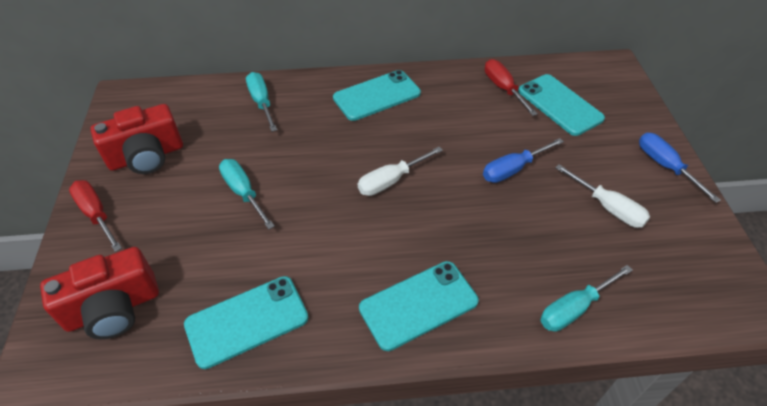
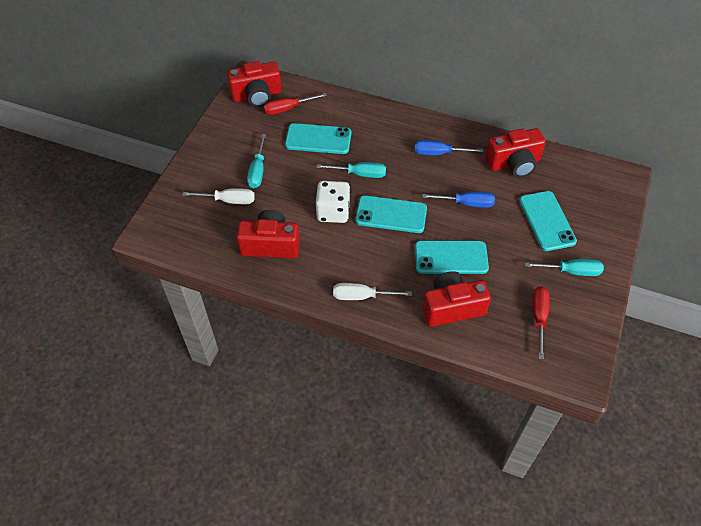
red camera: 2 -> 4
white dice: 0 -> 1

